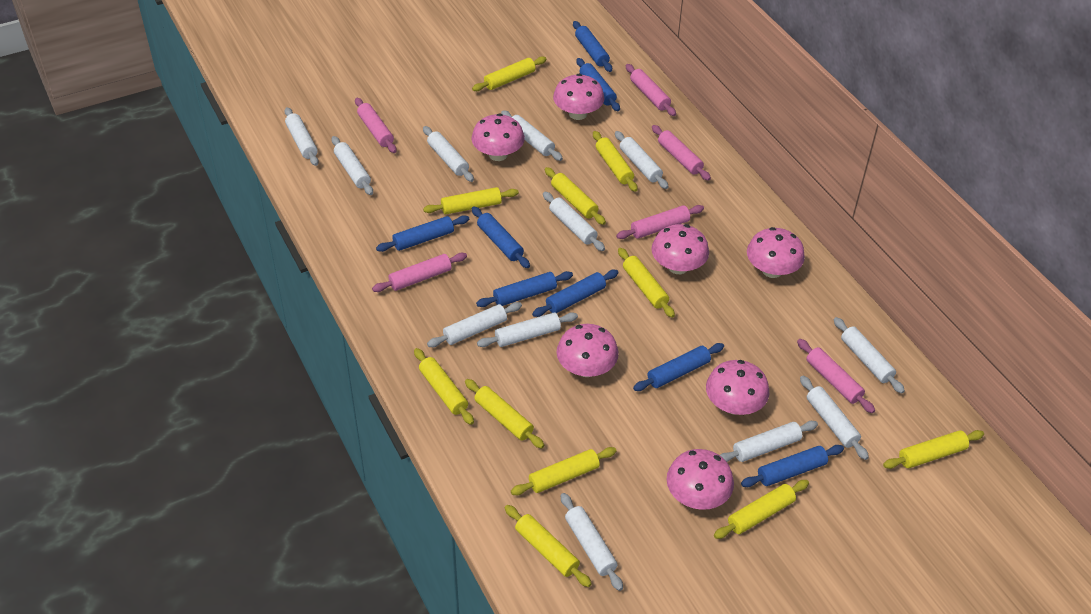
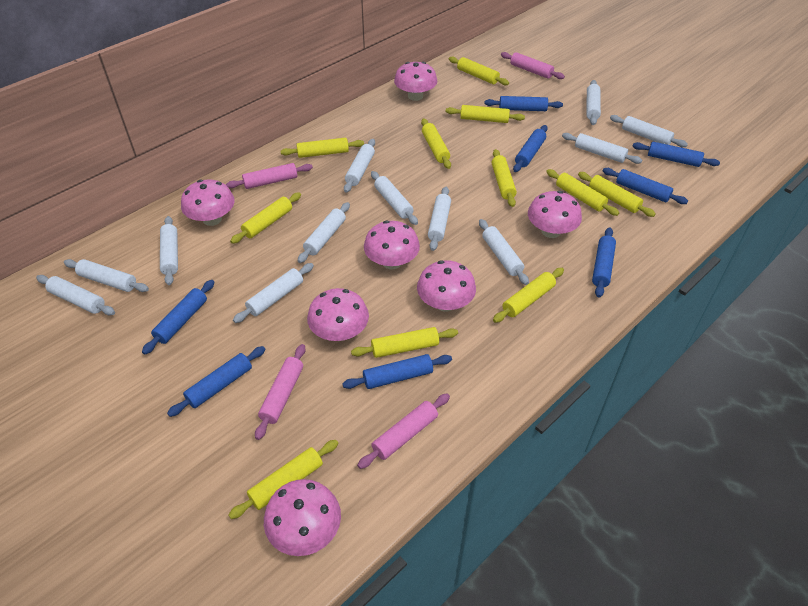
pink rolling pin: 6 -> 4

